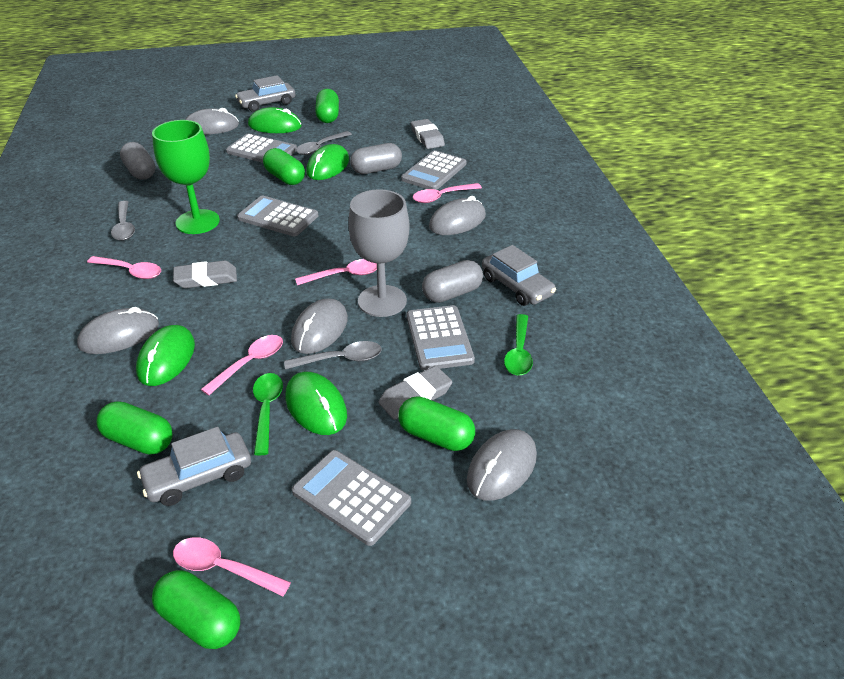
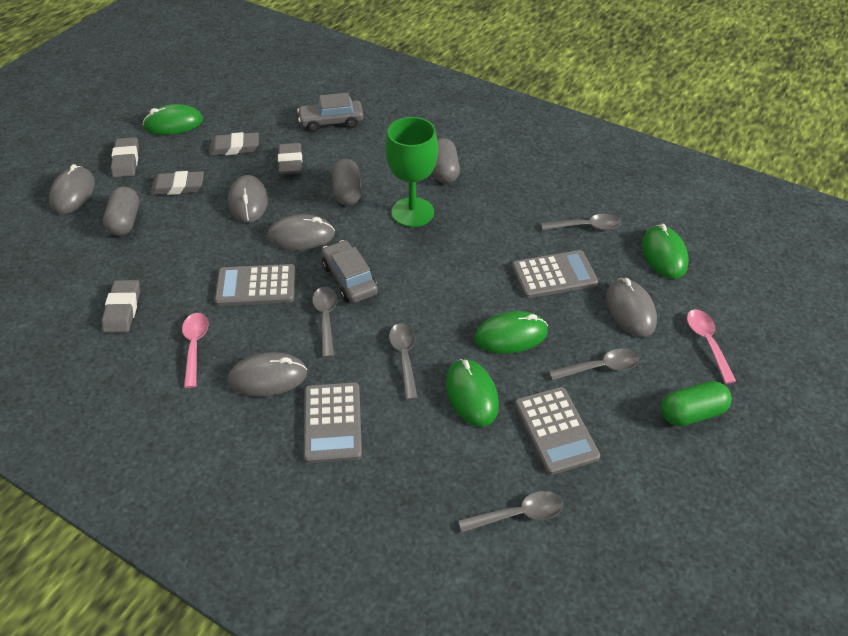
green capsule: 5 -> 1
green spoon: 2 -> 0
grey calculator: 5 -> 4
grey car: 3 -> 2
grey eraser: 3 -> 5
grey goblet: 1 -> 0
grey spoon: 3 -> 5
pink spoon: 5 -> 2

